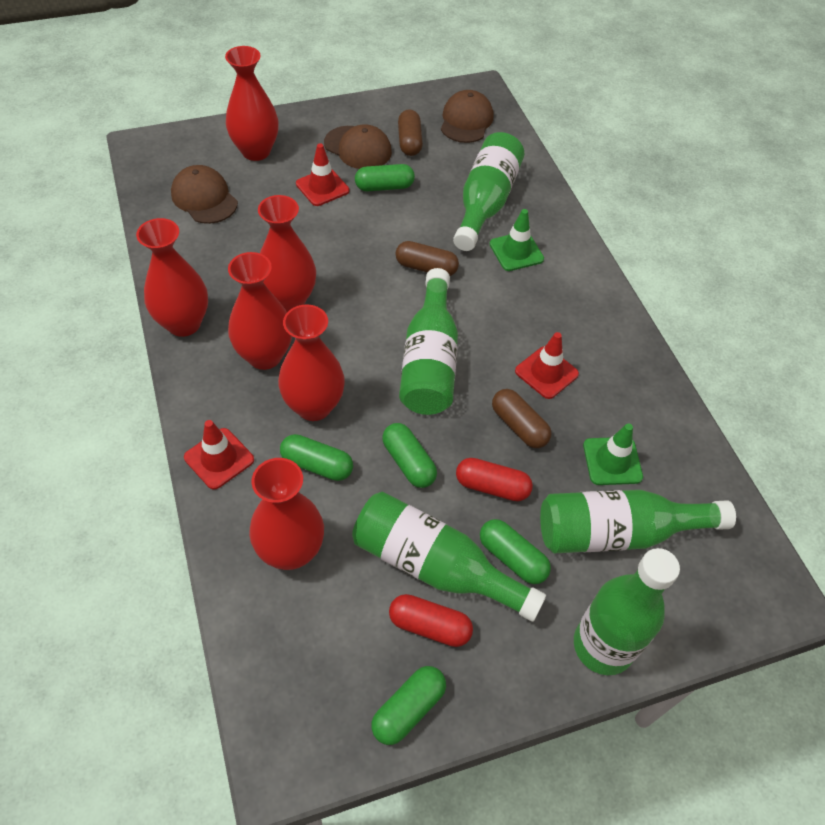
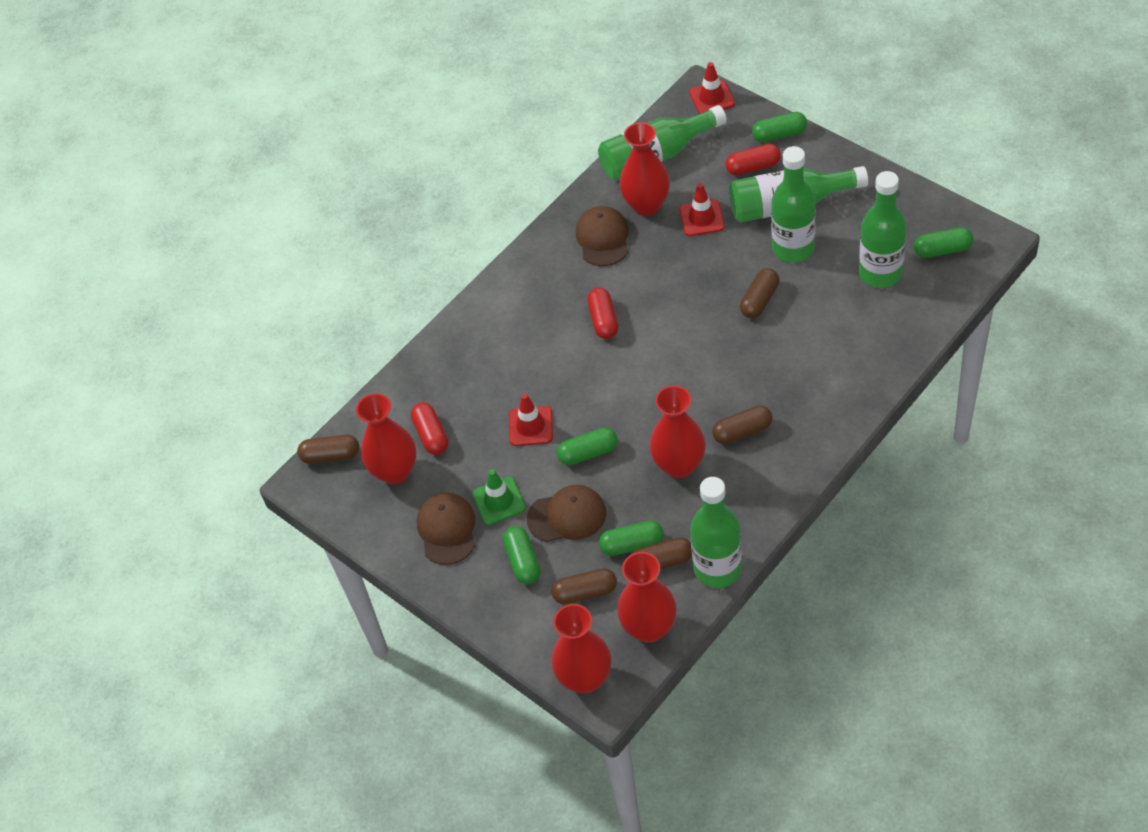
brown capsule: 3 -> 5
green traffic cone: 2 -> 1
red capsule: 2 -> 3
red vase: 6 -> 5

